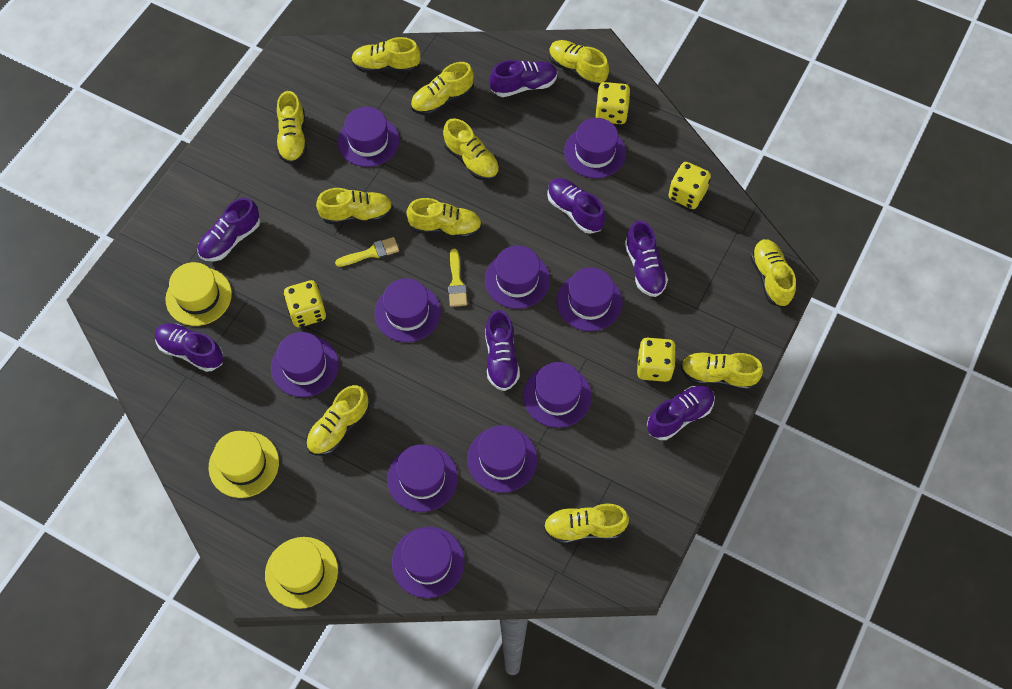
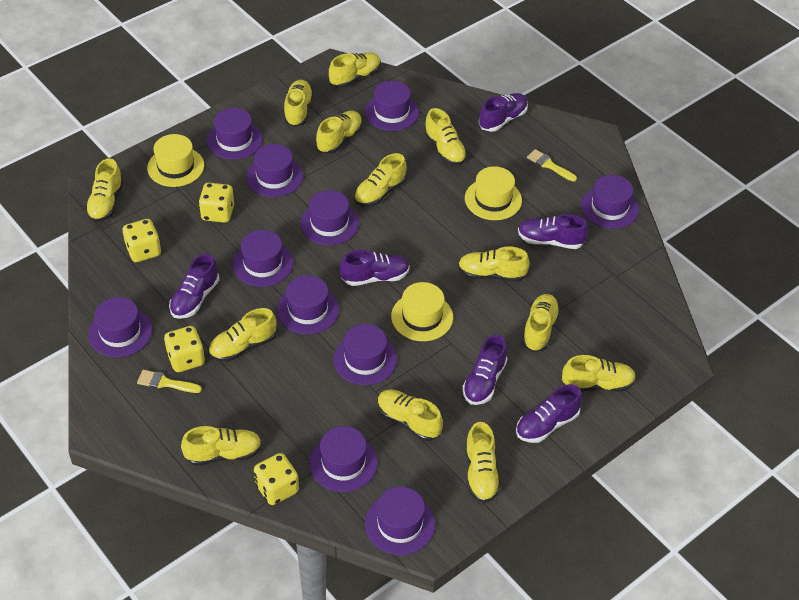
purple hat: 10 -> 11
purple shoe: 7 -> 6
yellow shoe: 11 -> 13

